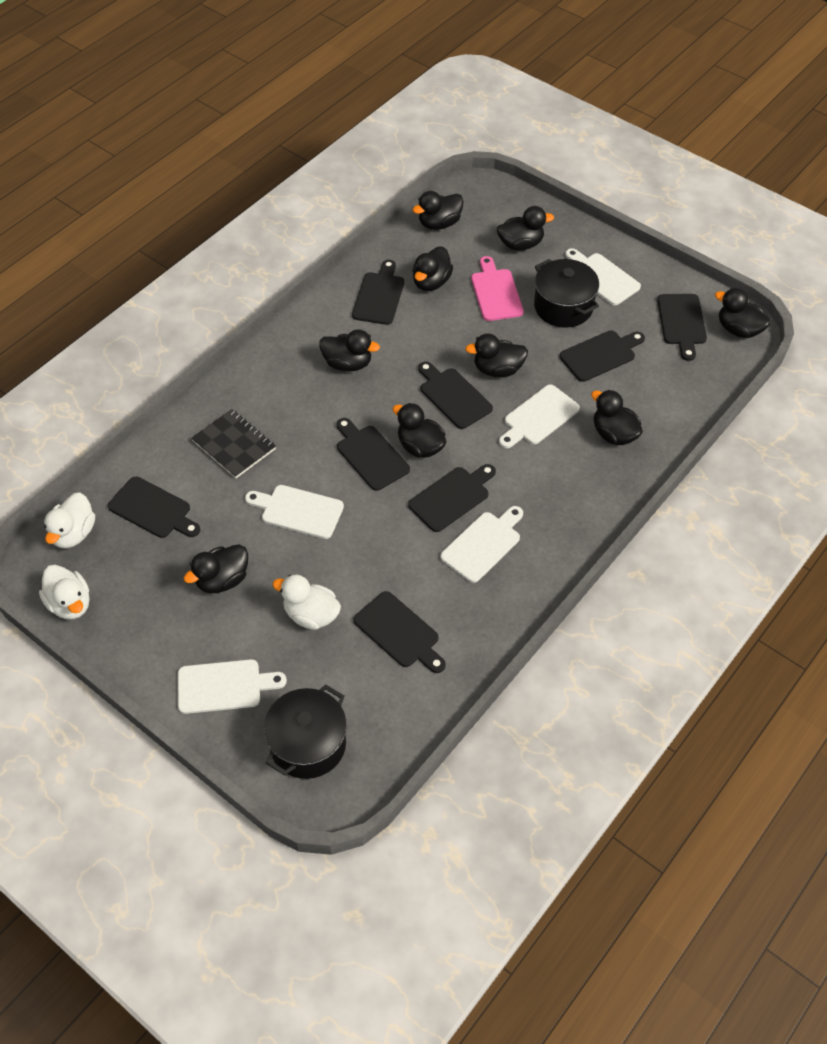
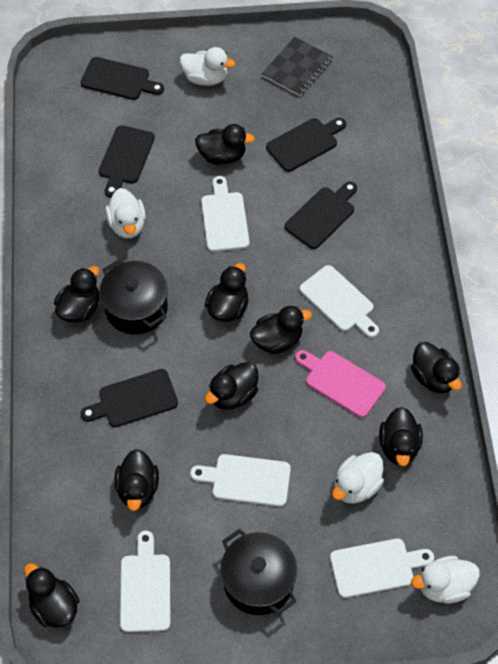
black cutting board: 8 -> 5
white duck: 3 -> 4

